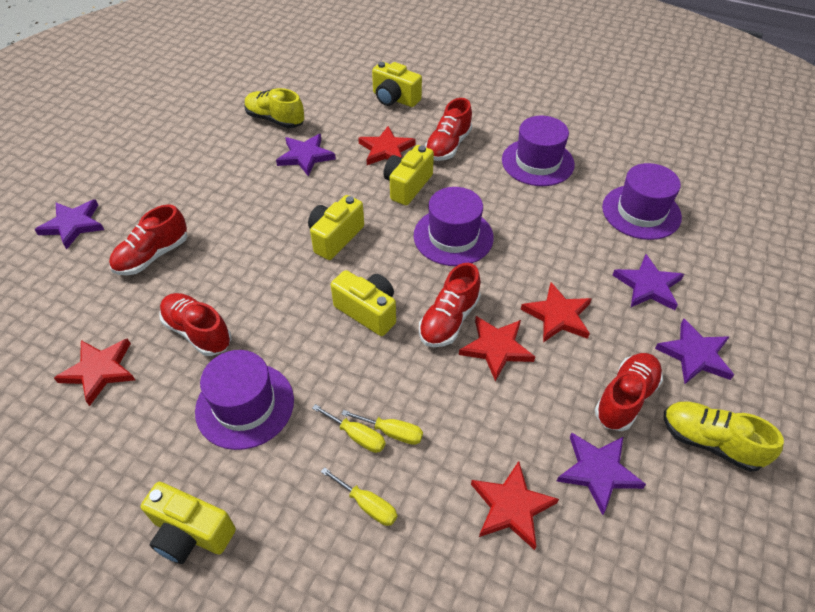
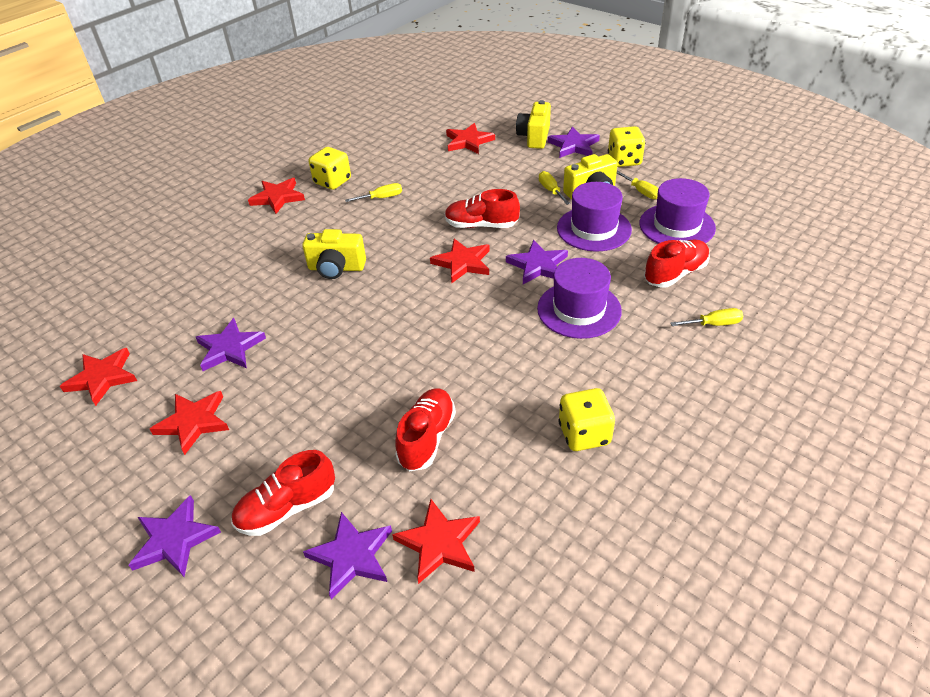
purple hat: 4 -> 3
red shoe: 5 -> 4
red star: 5 -> 6
yellow camera: 5 -> 3
yellow dice: 0 -> 3
yellow screwdriver: 3 -> 4
yellow shoe: 2 -> 0

